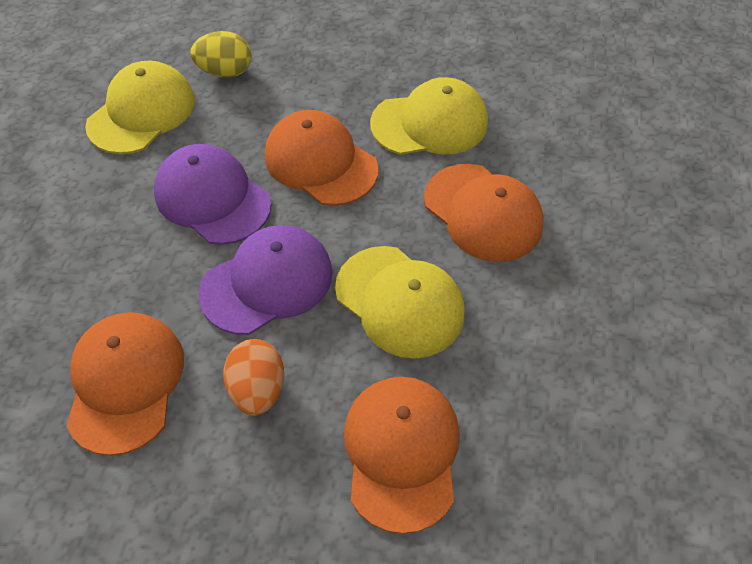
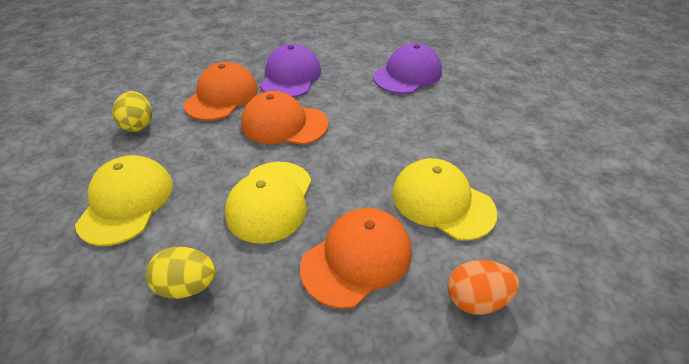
orange cap: 4 -> 3
yellow egg: 1 -> 2

